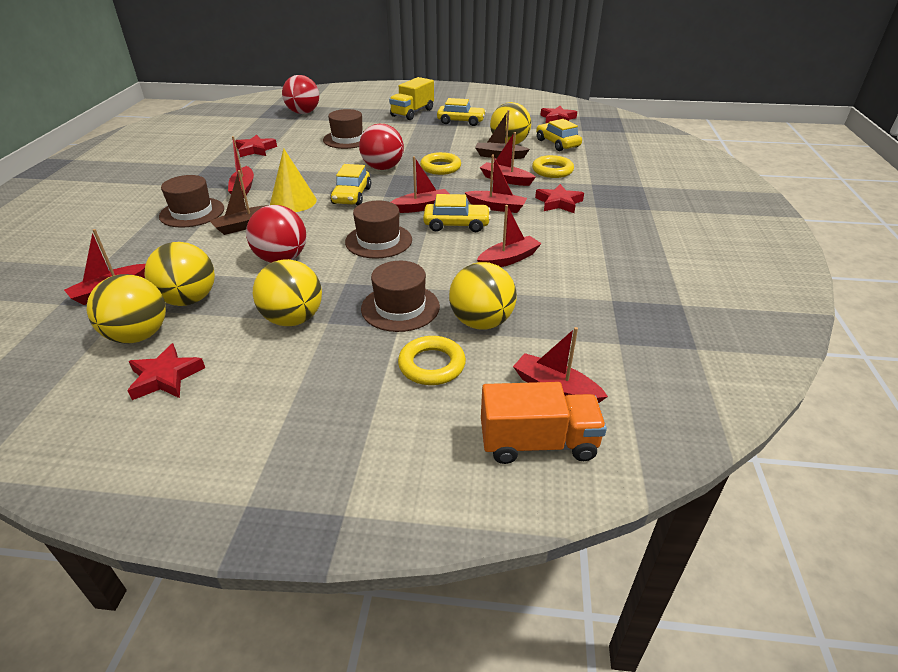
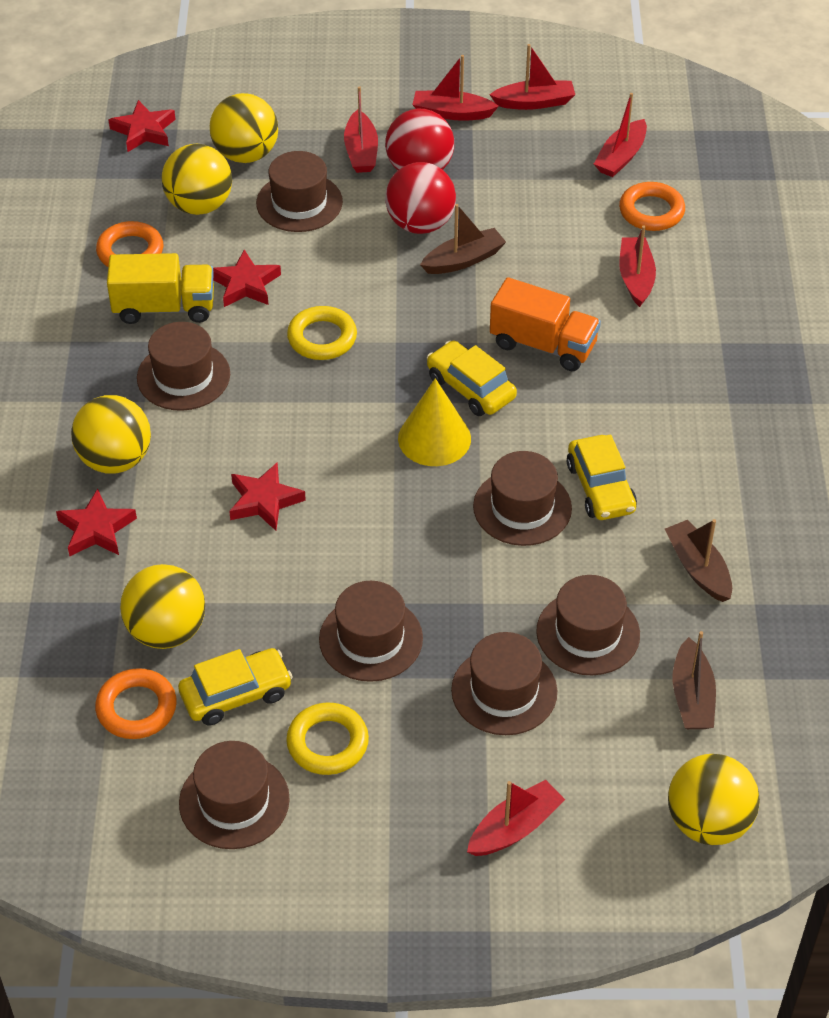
brown boat: 2 -> 3
brown hat: 4 -> 7
orange ring: 0 -> 3
red ball: 3 -> 2
red boat: 7 -> 6
yellow car: 4 -> 3
yellow ring: 3 -> 2

